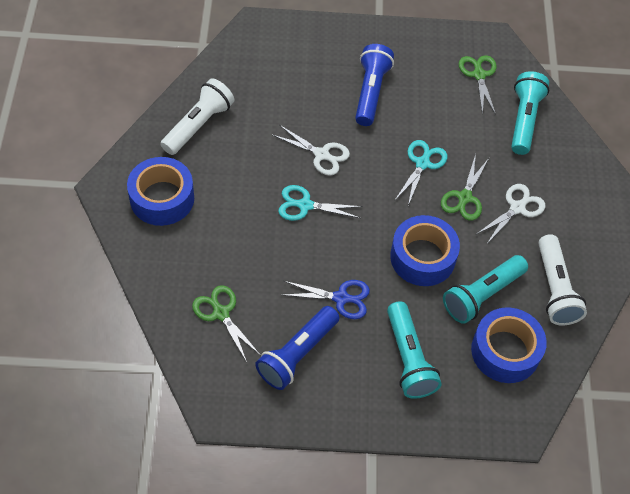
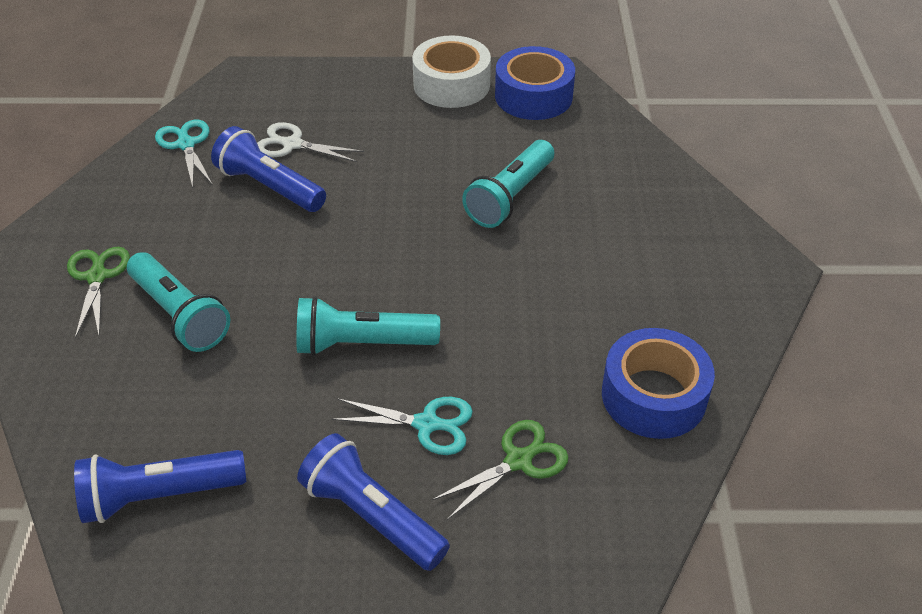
blue flashlight: 2 -> 3
blue scissors: 1 -> 0
blue tape: 3 -> 2
green scissors: 3 -> 2
white flashlight: 2 -> 0
white scissors: 2 -> 1
white tape: 0 -> 1

